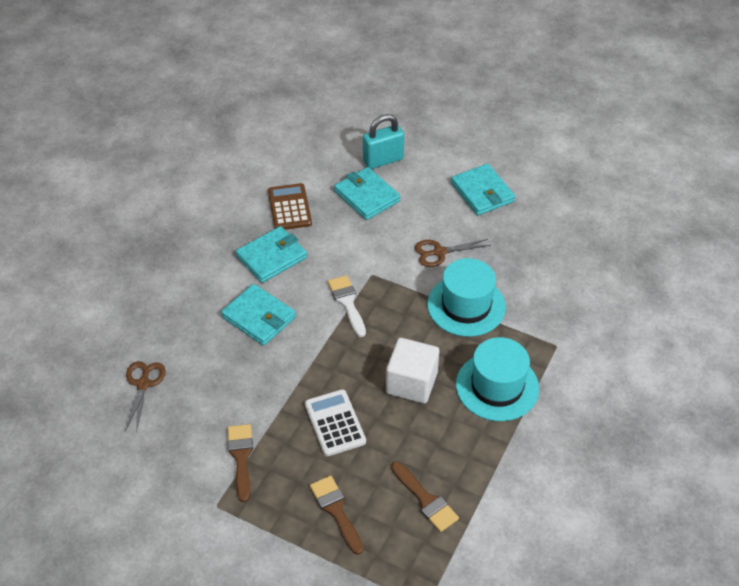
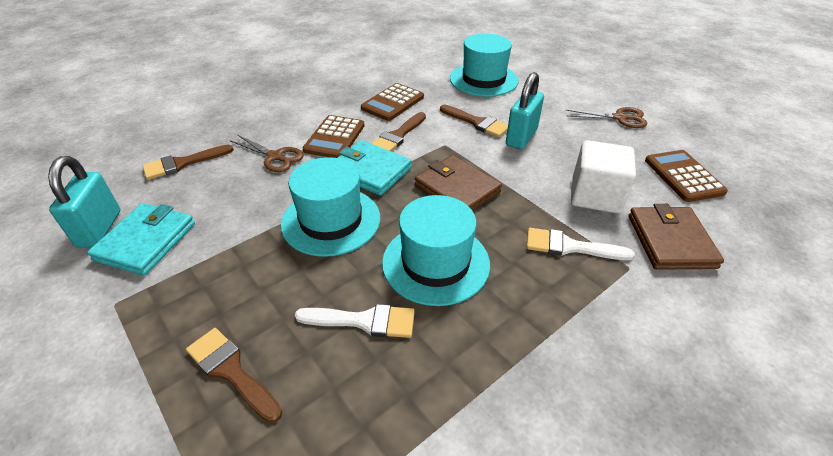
brown brush: 3 -> 4
brown calculator: 1 -> 3
brown wallet: 0 -> 2
turquoise hat: 2 -> 3
turquoise padlock: 1 -> 2
turquoise wallet: 4 -> 2
white brush: 1 -> 2
white calculator: 1 -> 0

